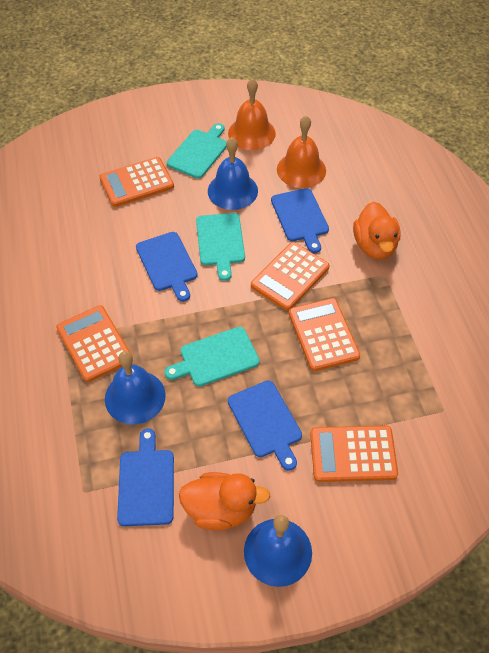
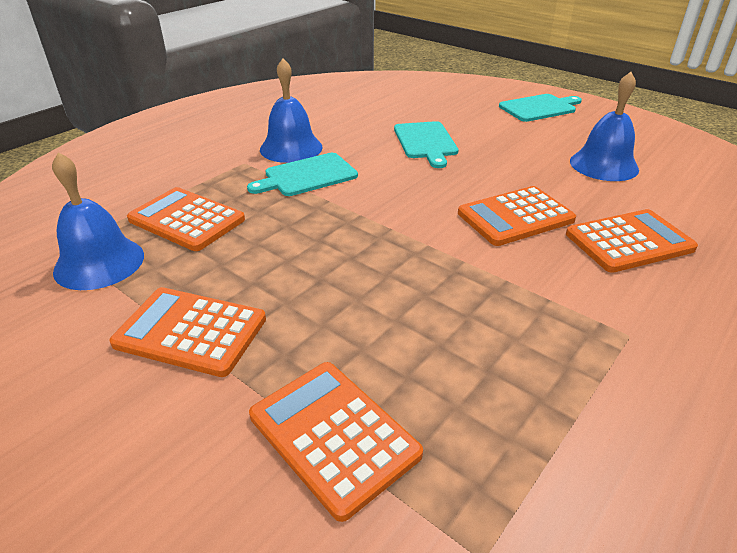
blue cutting board: 4 -> 0
orange bell: 2 -> 0
orange duck: 2 -> 0

